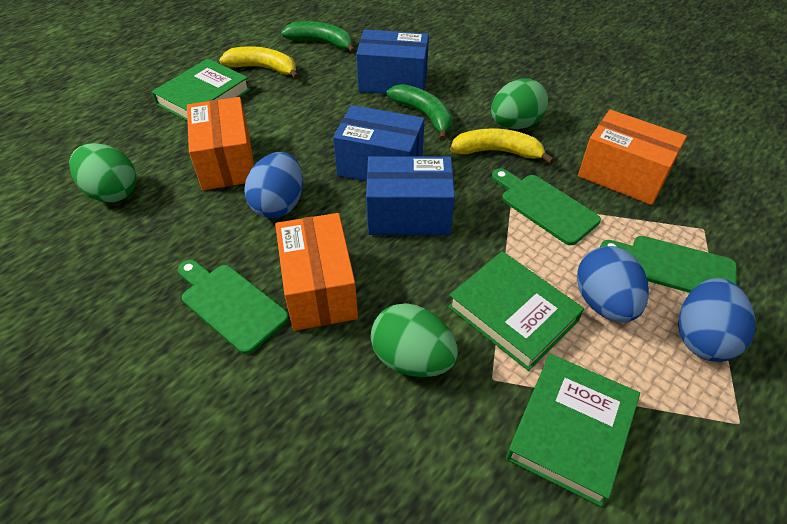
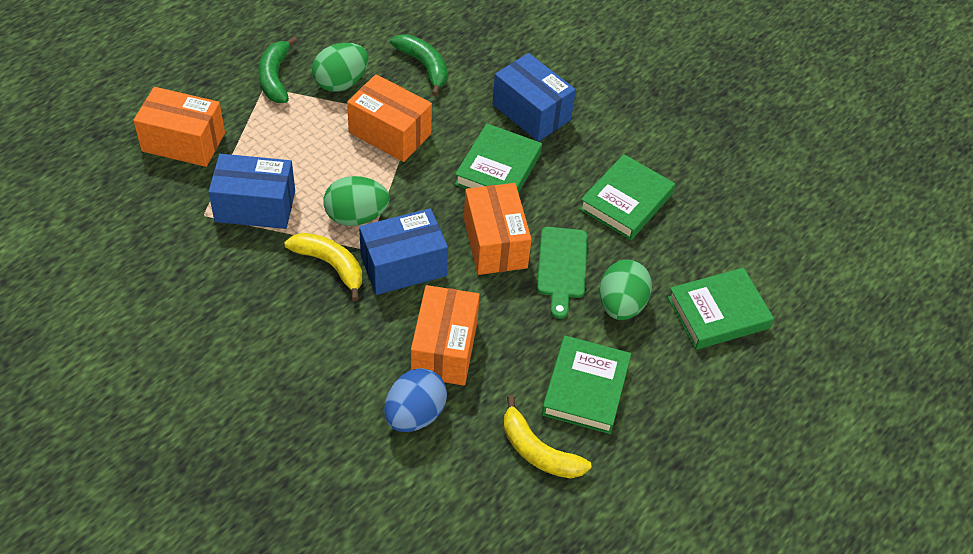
blue egg: 3 -> 1
green book: 3 -> 4
green cutting board: 3 -> 1
orange box: 3 -> 4

